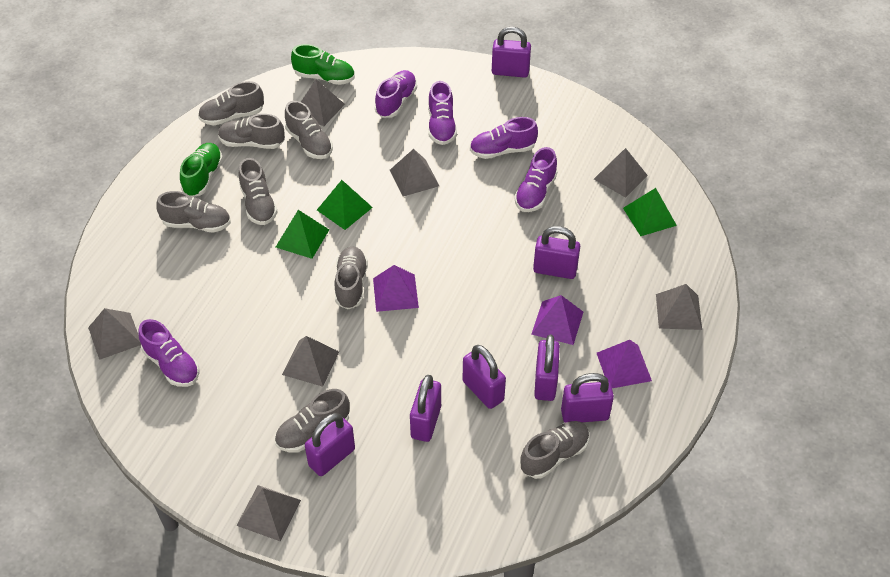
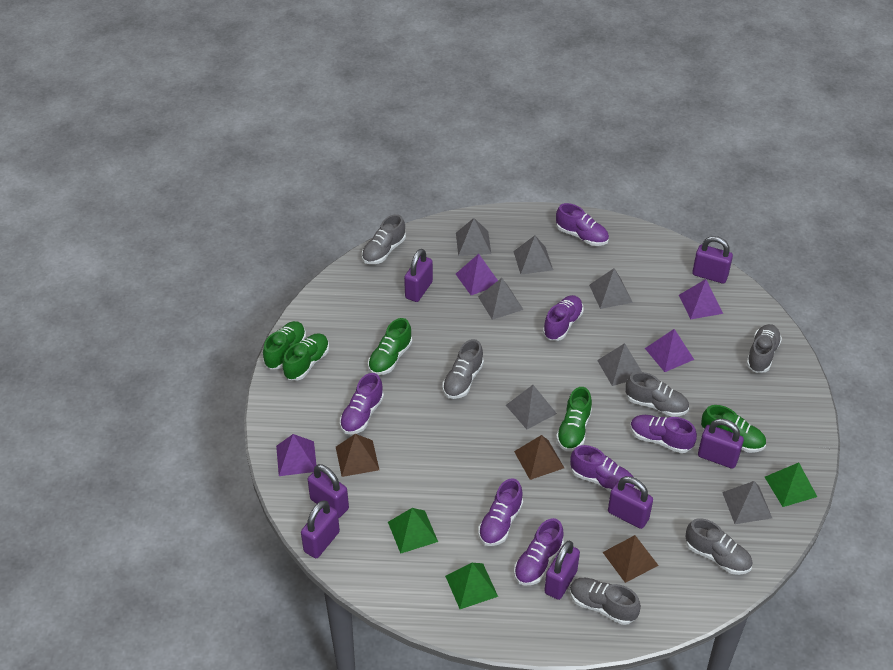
brown pyramid: 0 -> 3
green shoe: 2 -> 5
grey shoe: 8 -> 6
purple pyramid: 3 -> 4
purple shoe: 5 -> 7

